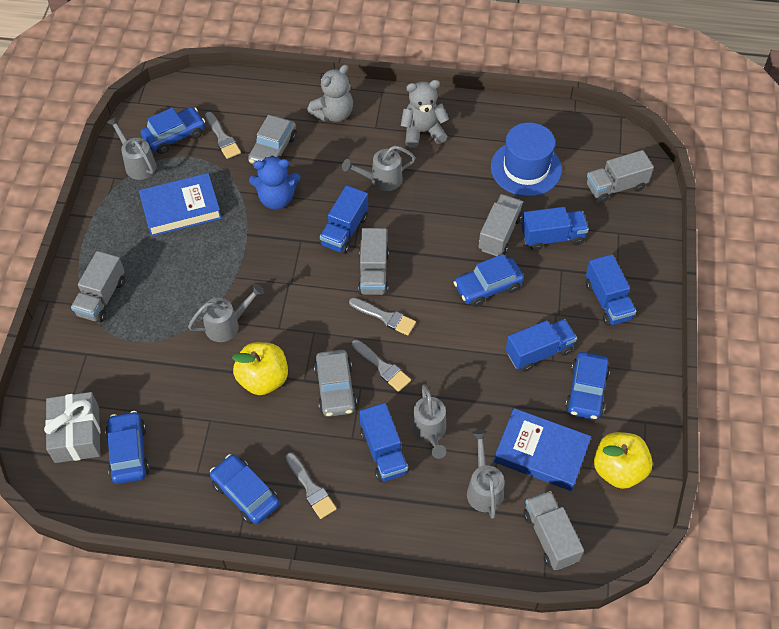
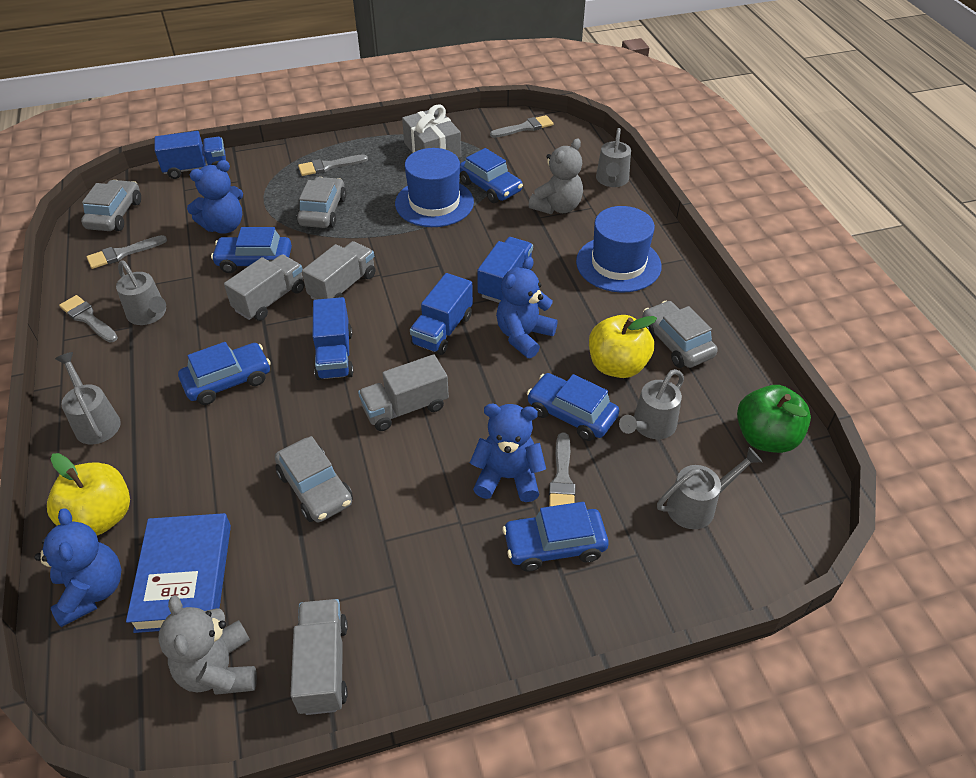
blue book: 2 -> 1
blue hat: 1 -> 2
blue teddy bear: 1 -> 4
blue truck: 5 -> 4
green apple: 0 -> 1
grey brush: 4 -> 5
grey car: 2 -> 4
grey truck: 5 -> 4

